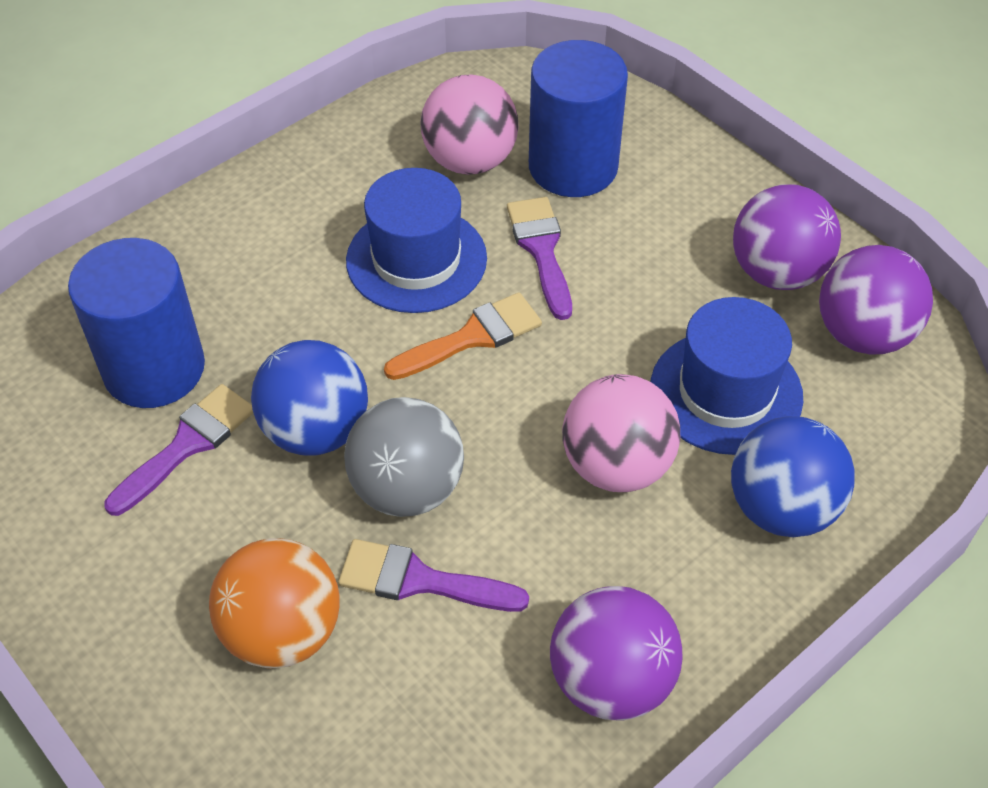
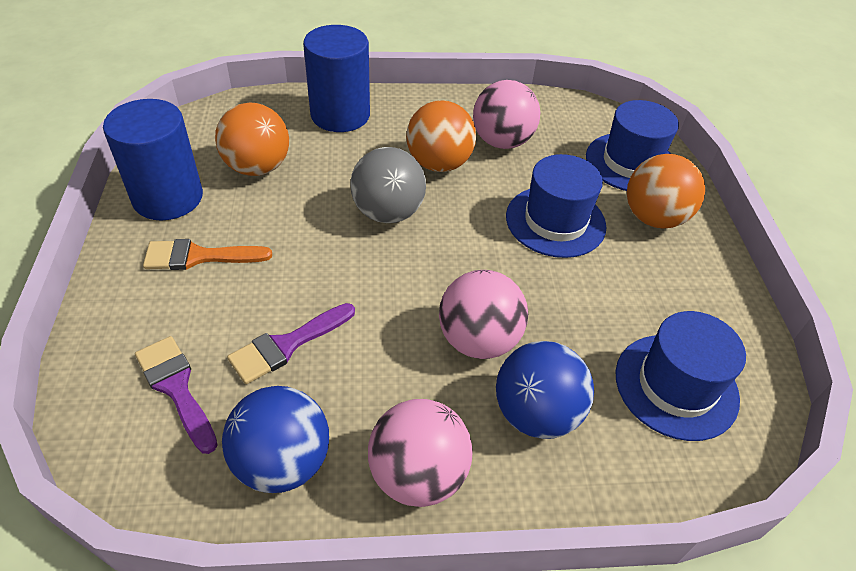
blue hat: 2 -> 3
orange ball: 1 -> 3
pink ball: 2 -> 3
purple ball: 3 -> 0
purple brush: 3 -> 2

